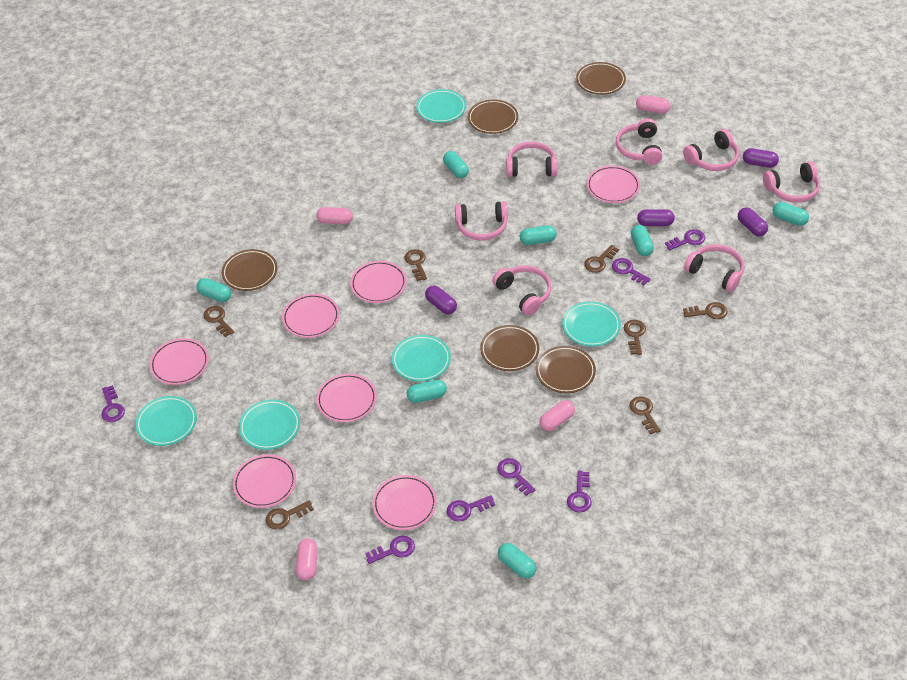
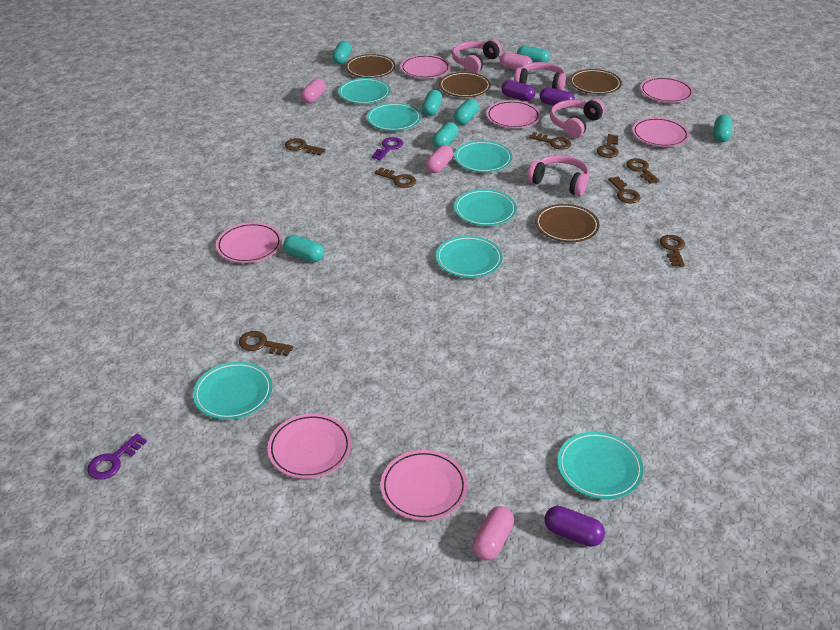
brown key: 7 -> 8
brown plate: 5 -> 4
pink headphones: 7 -> 4
purple capsule: 4 -> 3
purple key: 7 -> 2
turquoise plate: 5 -> 7

